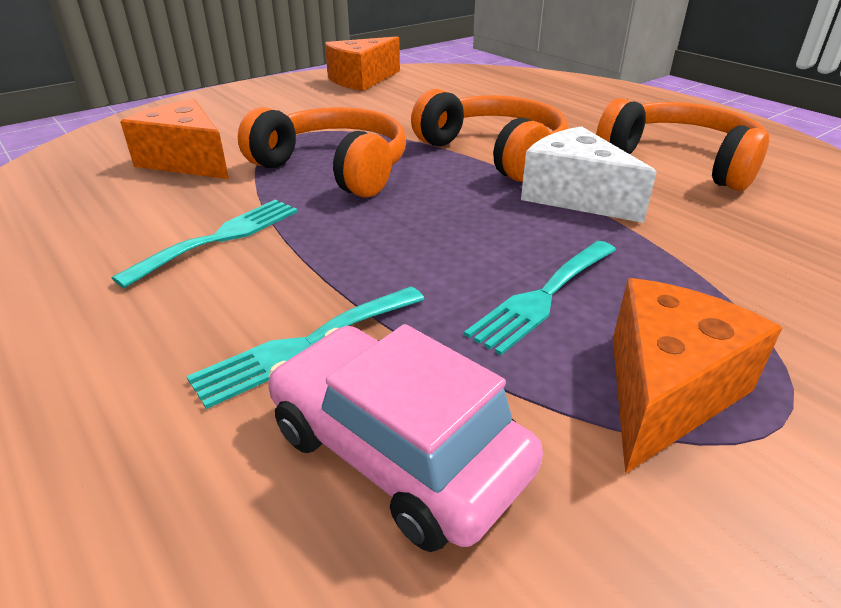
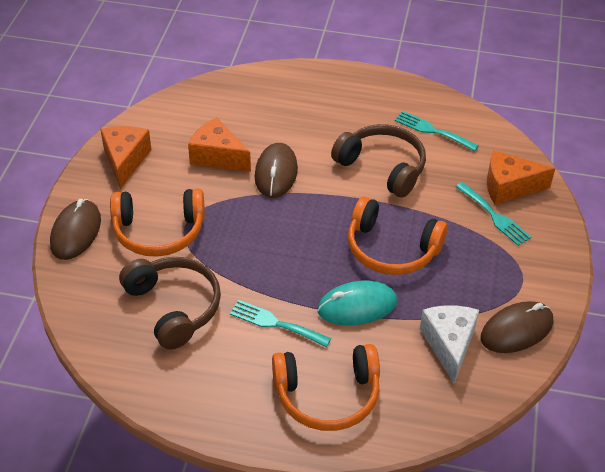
brown headphones: 0 -> 2
brown mouse: 0 -> 3
pink car: 1 -> 0
turquoise mouse: 0 -> 1

